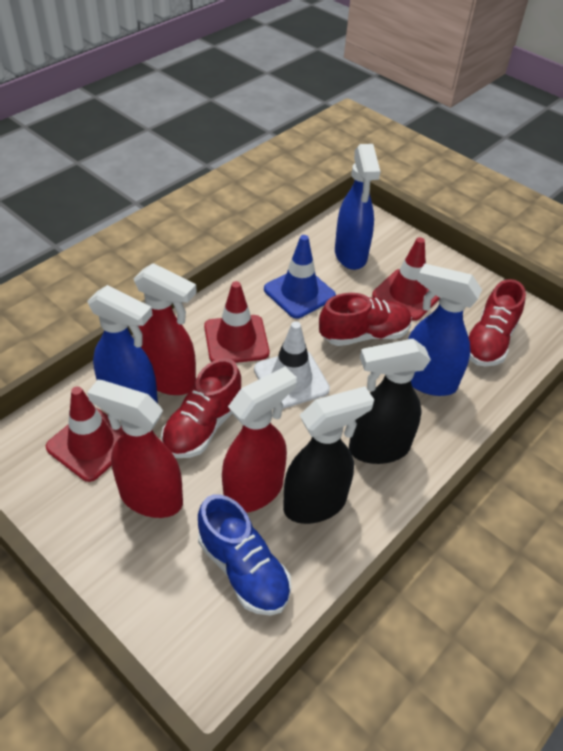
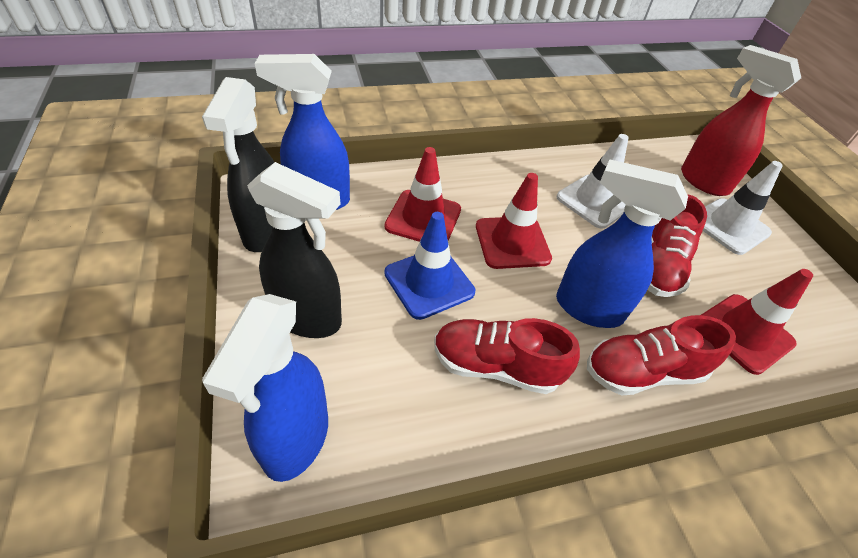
blue shoe: 1 -> 0
red spray bottle: 3 -> 1
white traffic cone: 1 -> 2

